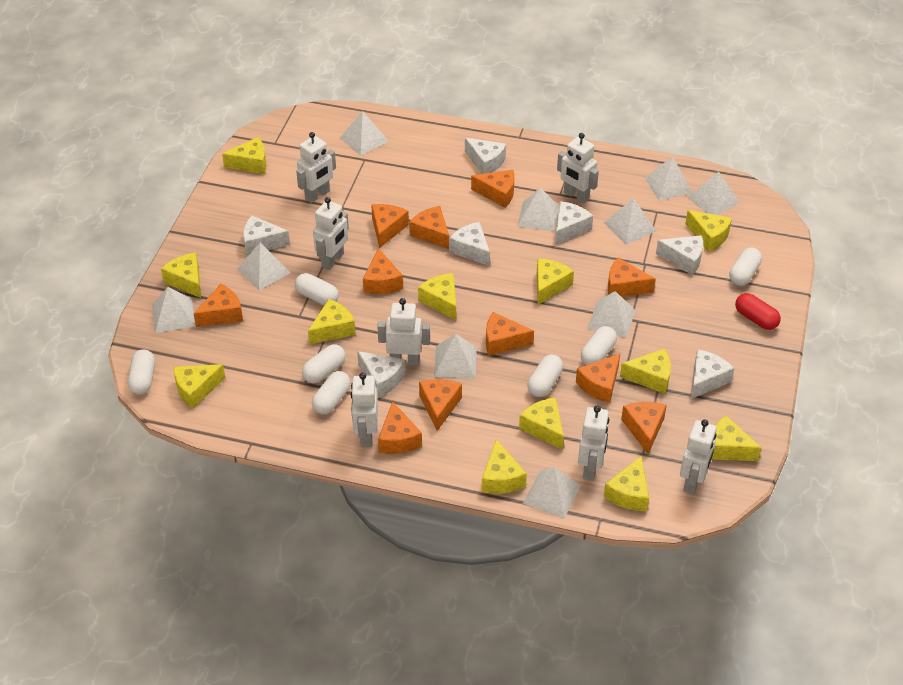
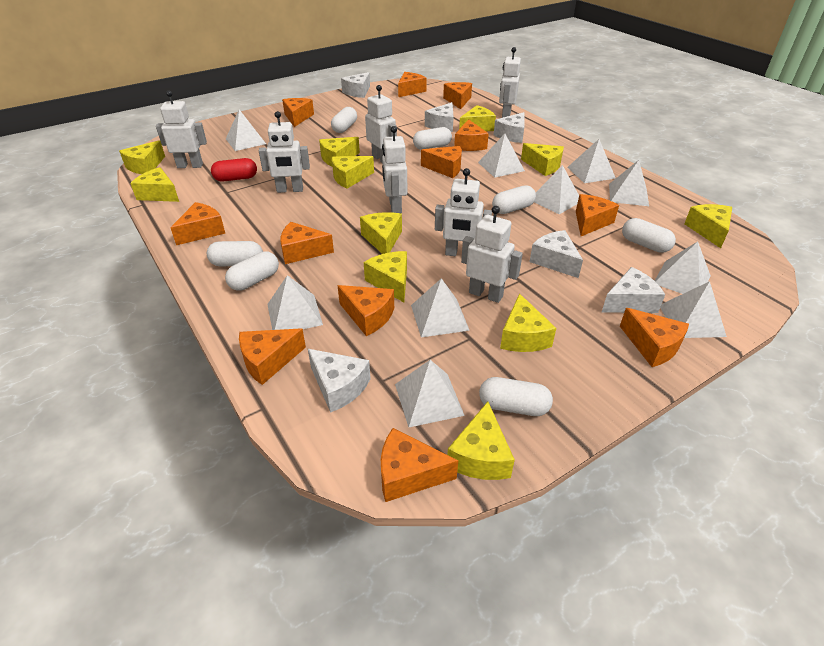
orange cheese: 11 -> 12
white cheese: 7 -> 6
yellow cheese: 12 -> 11

